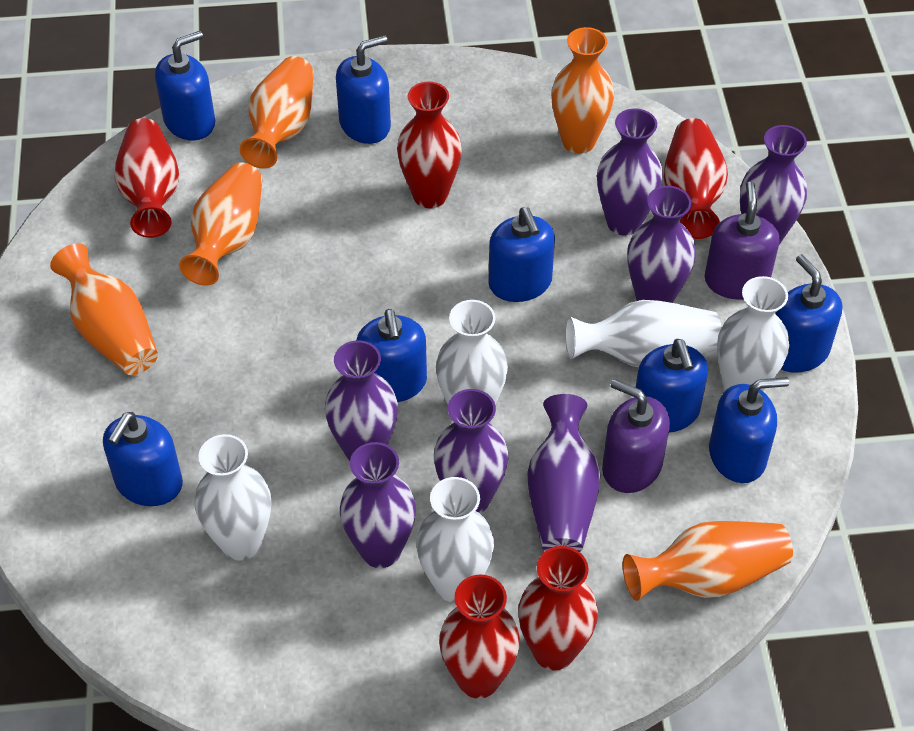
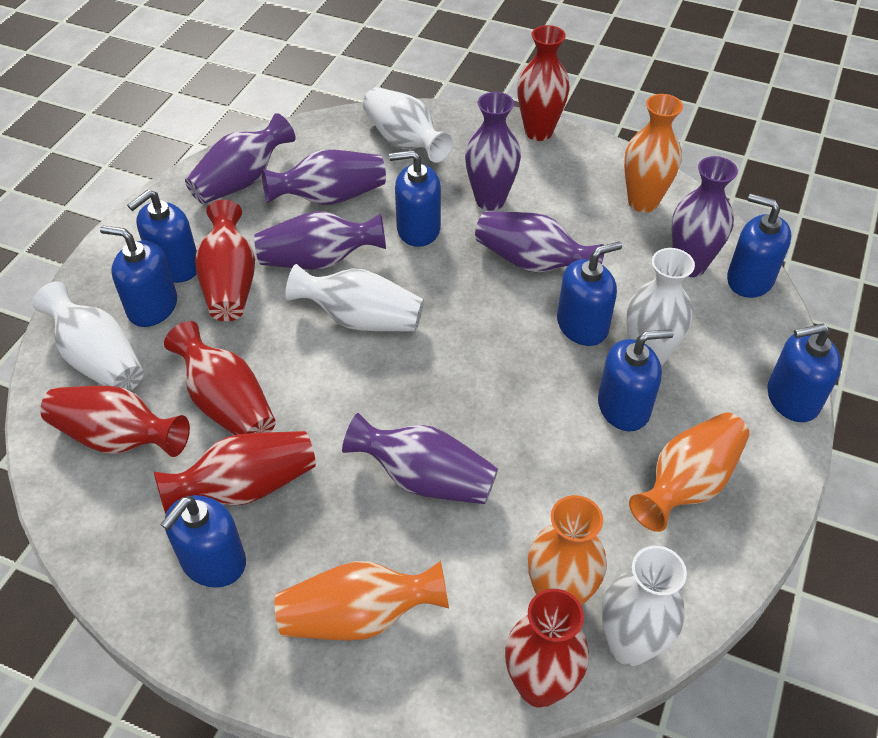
orange vase: 5 -> 4
purple soap dispenser: 2 -> 0
red vase: 5 -> 6

